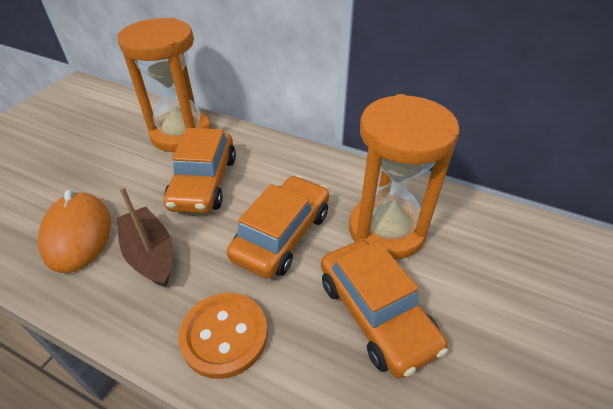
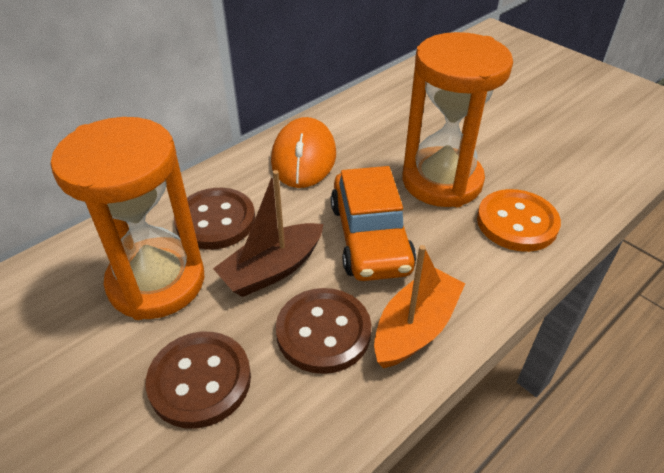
brown button: 0 -> 3
orange boat: 0 -> 1
orange car: 3 -> 1

